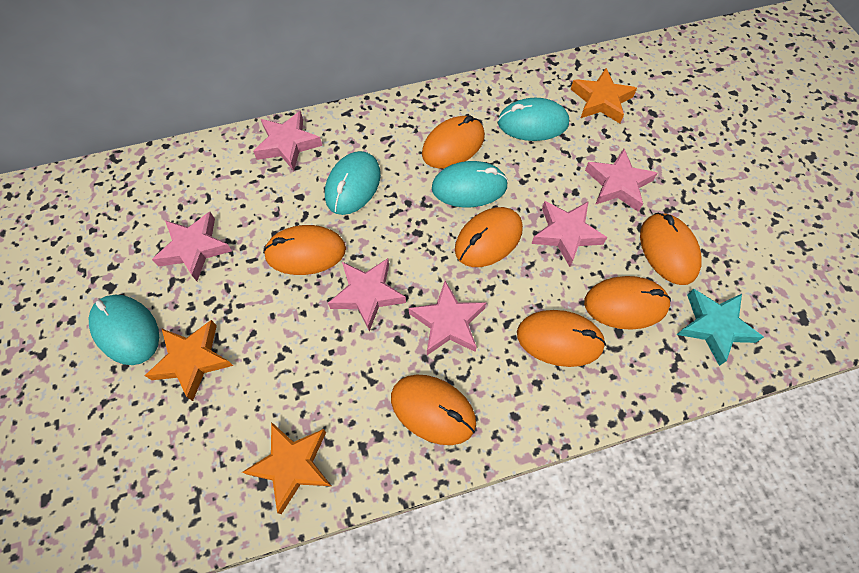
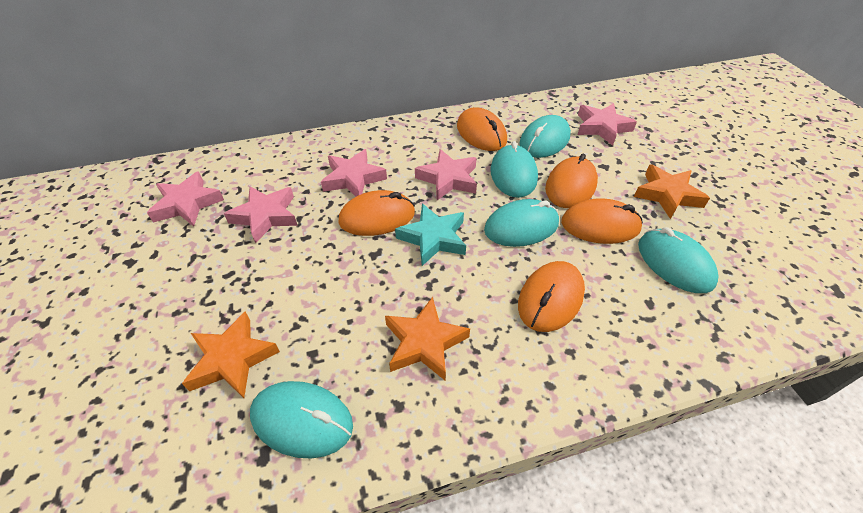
orange mouse: 7 -> 5
pink star: 6 -> 5
turquoise mouse: 4 -> 5

